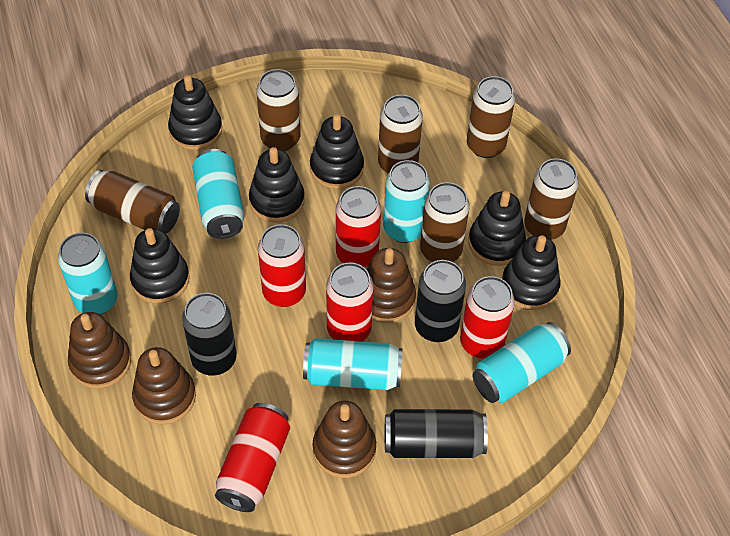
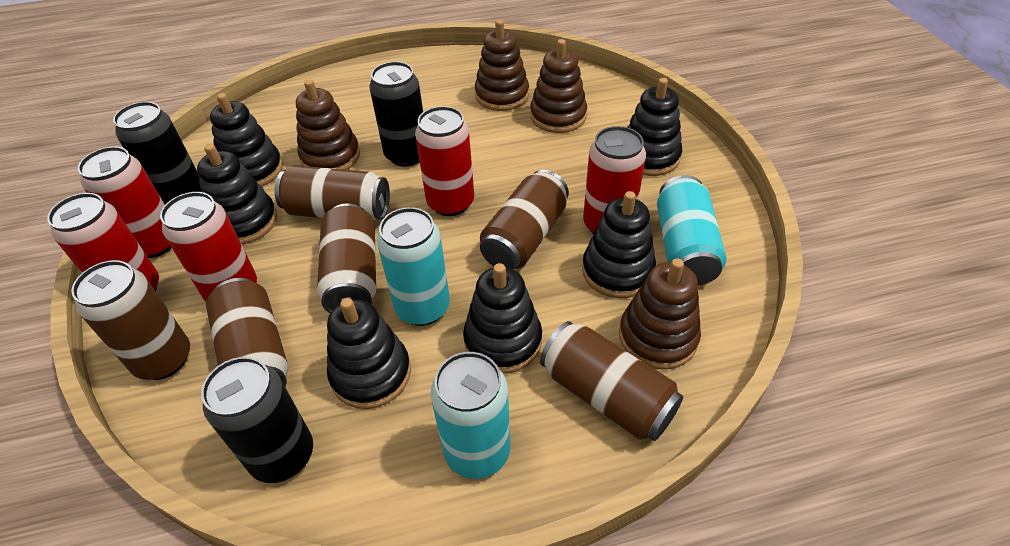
turquoise can: 5 -> 3

